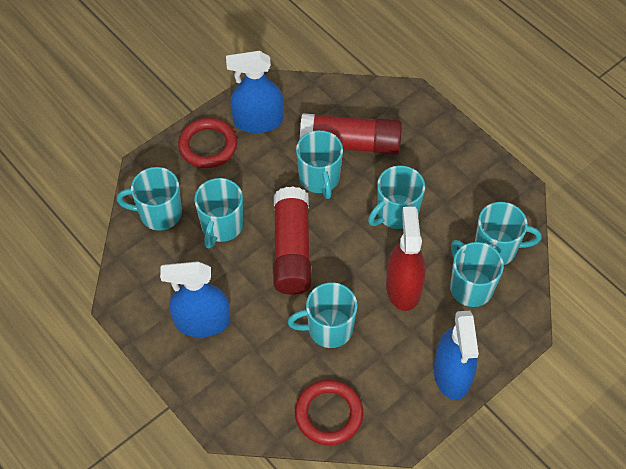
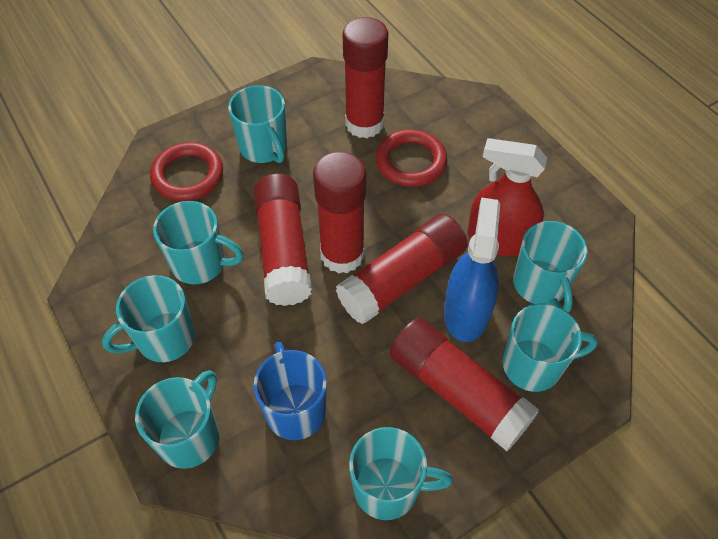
blue mug: 0 -> 1
blue spray bottle: 3 -> 1
red glue stick: 2 -> 5

